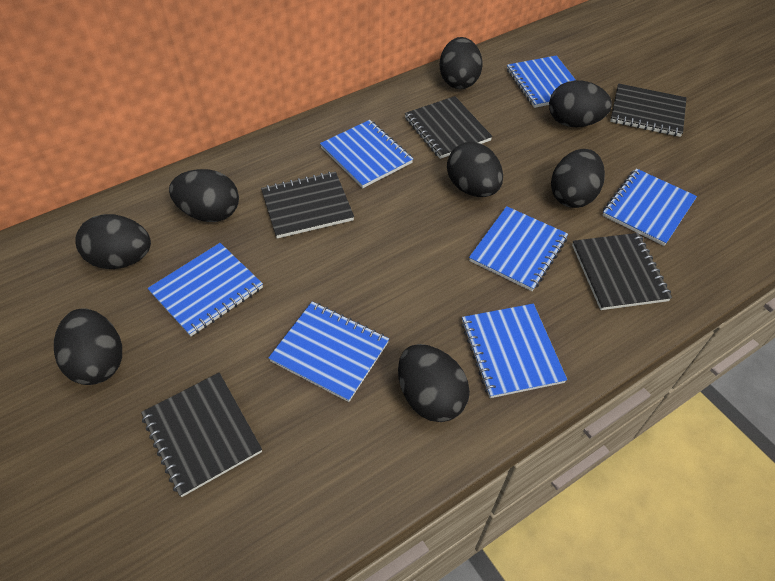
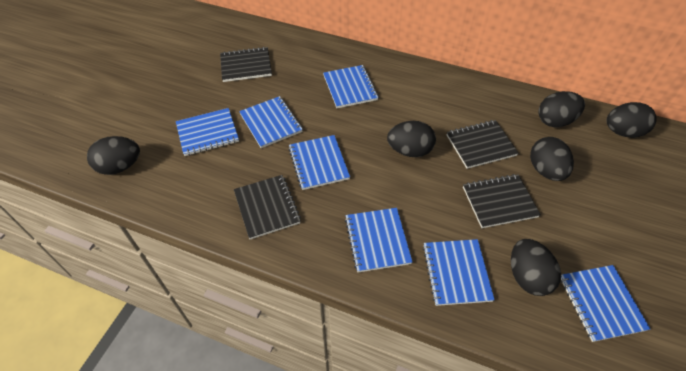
black egg: 8 -> 6
black notebook: 5 -> 4

